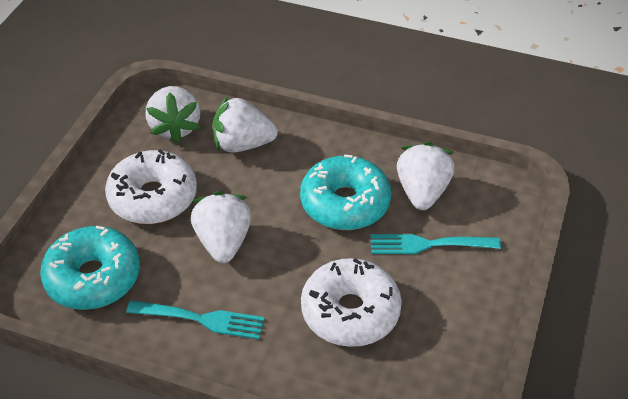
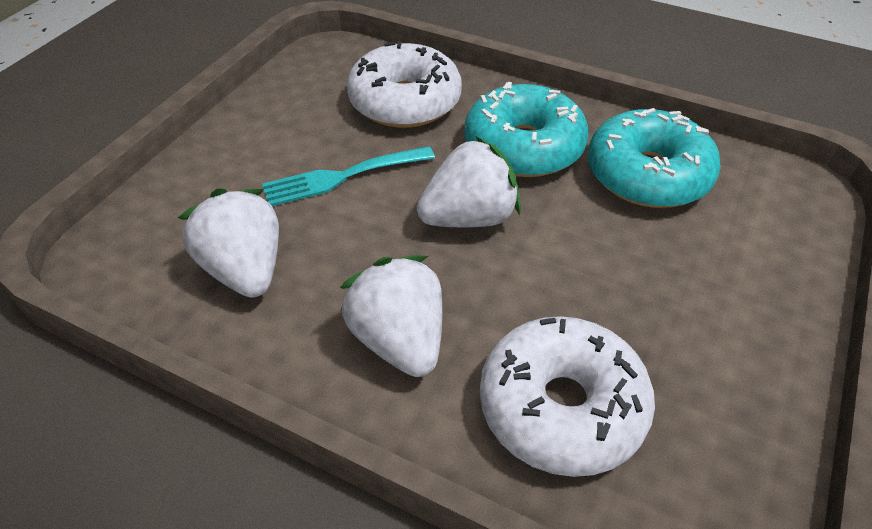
turquoise fork: 2 -> 1
white strawberry: 4 -> 3

